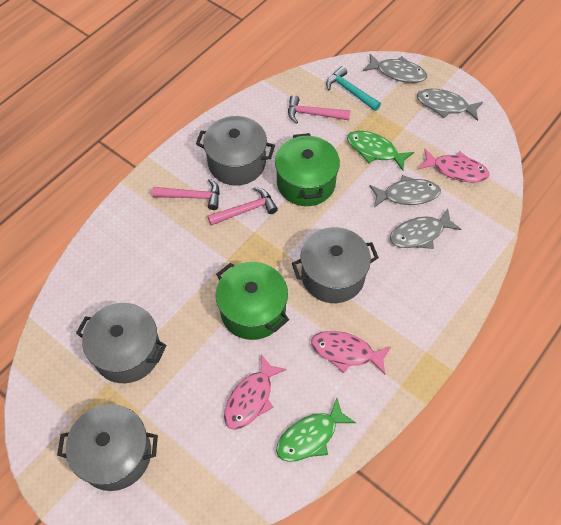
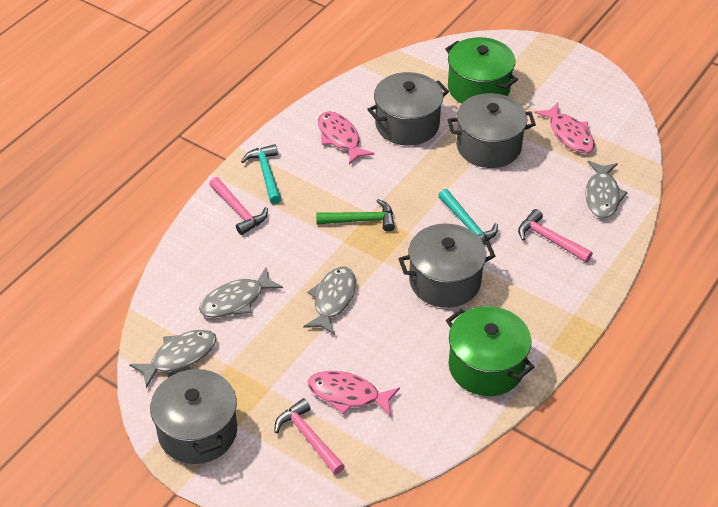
green fish: 2 -> 0
green hammer: 0 -> 1
turquoise hammer: 1 -> 2

